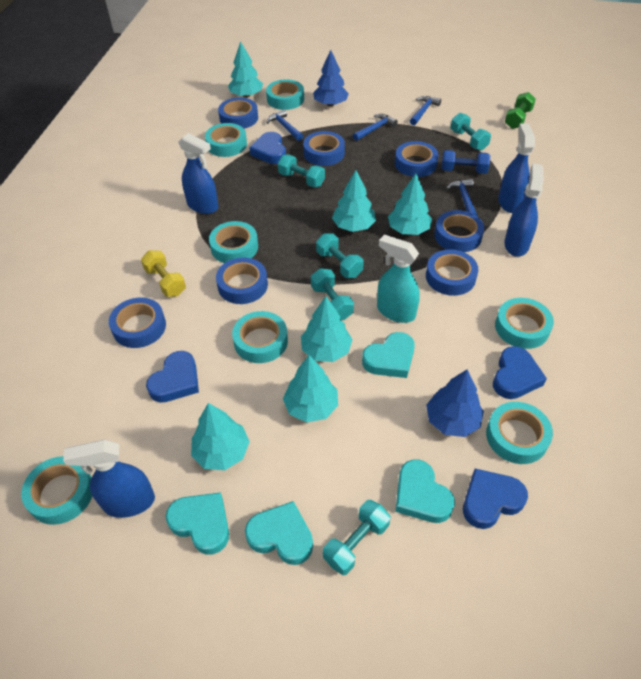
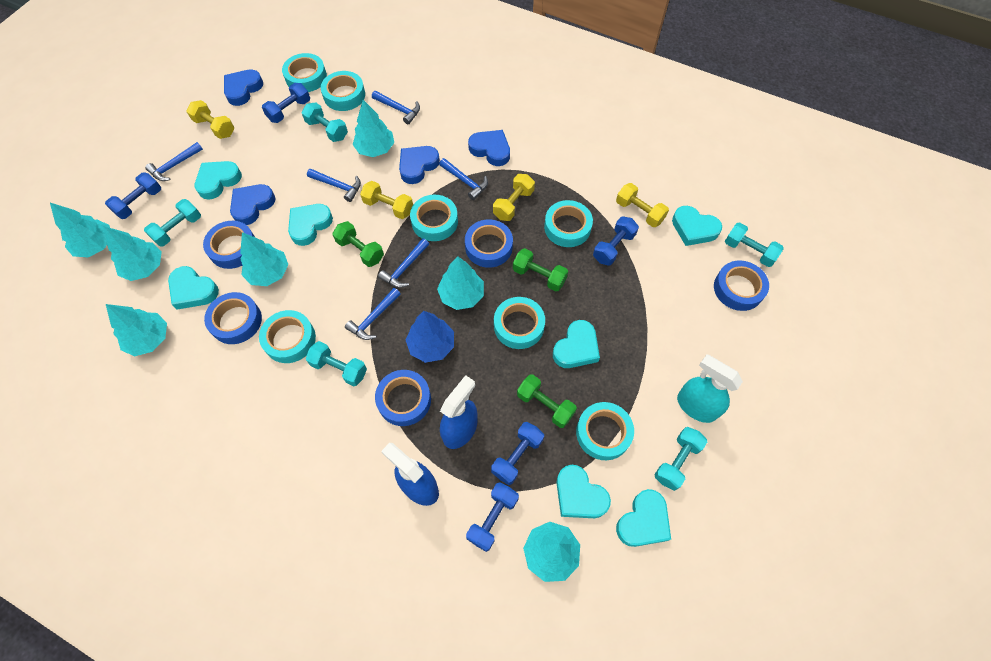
blue dumbbell: 1 -> 5
blue hammer: 4 -> 6
blue spray bottle: 4 -> 2
blue tape: 7 -> 5
blue tree: 2 -> 1
green dumbbell: 1 -> 3
turquoise heart: 4 -> 7
turquoise tree: 6 -> 7
yellow dumbbell: 1 -> 4

